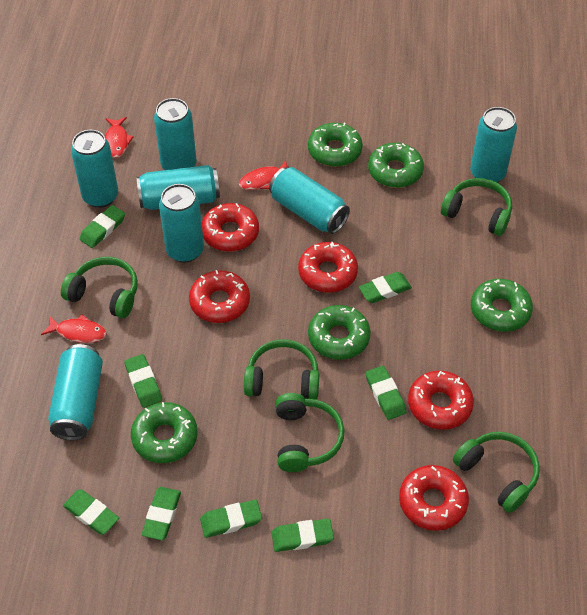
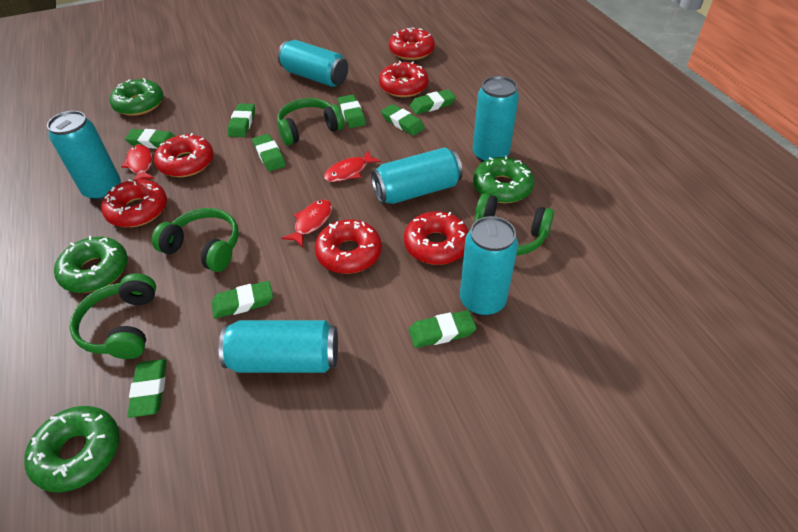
green donut: 5 -> 4
green eraser: 8 -> 9
green headphones: 5 -> 4
red donut: 5 -> 6
turquoise can: 7 -> 6

